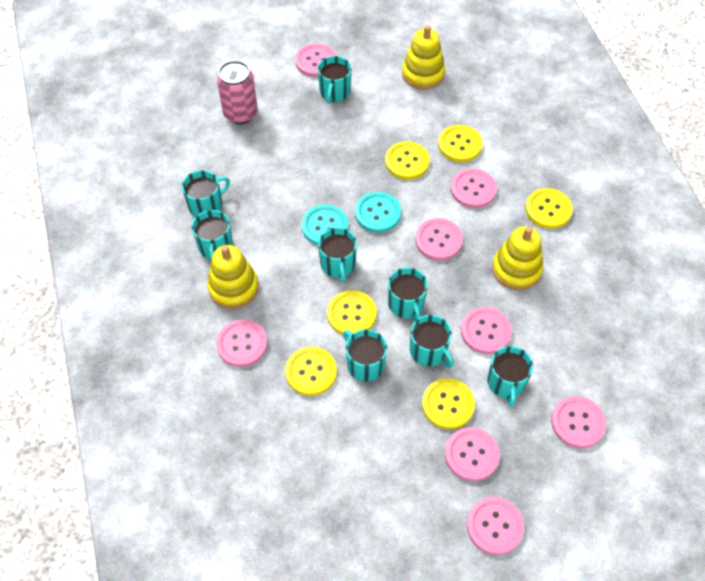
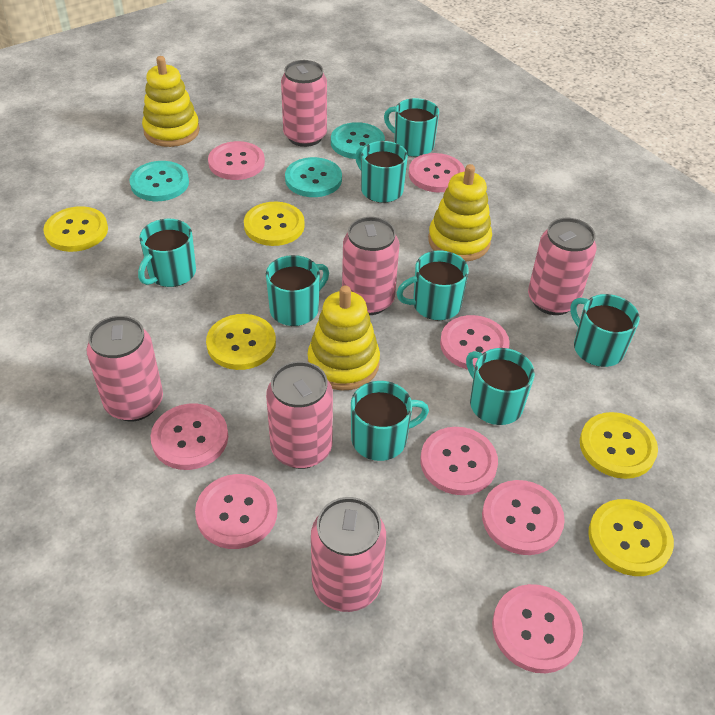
pink can: 1 -> 6
turquoise button: 2 -> 3
yellow button: 6 -> 5

